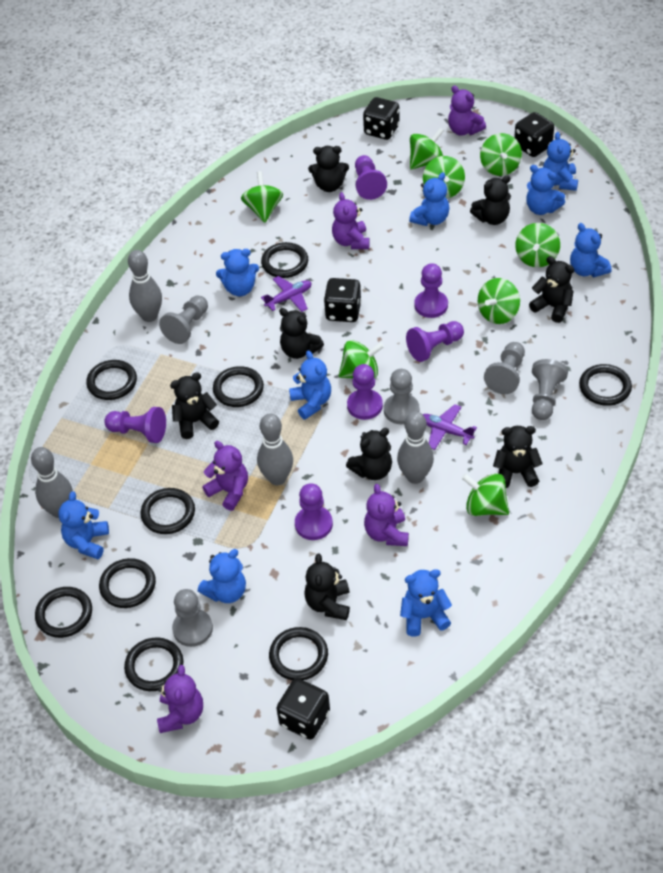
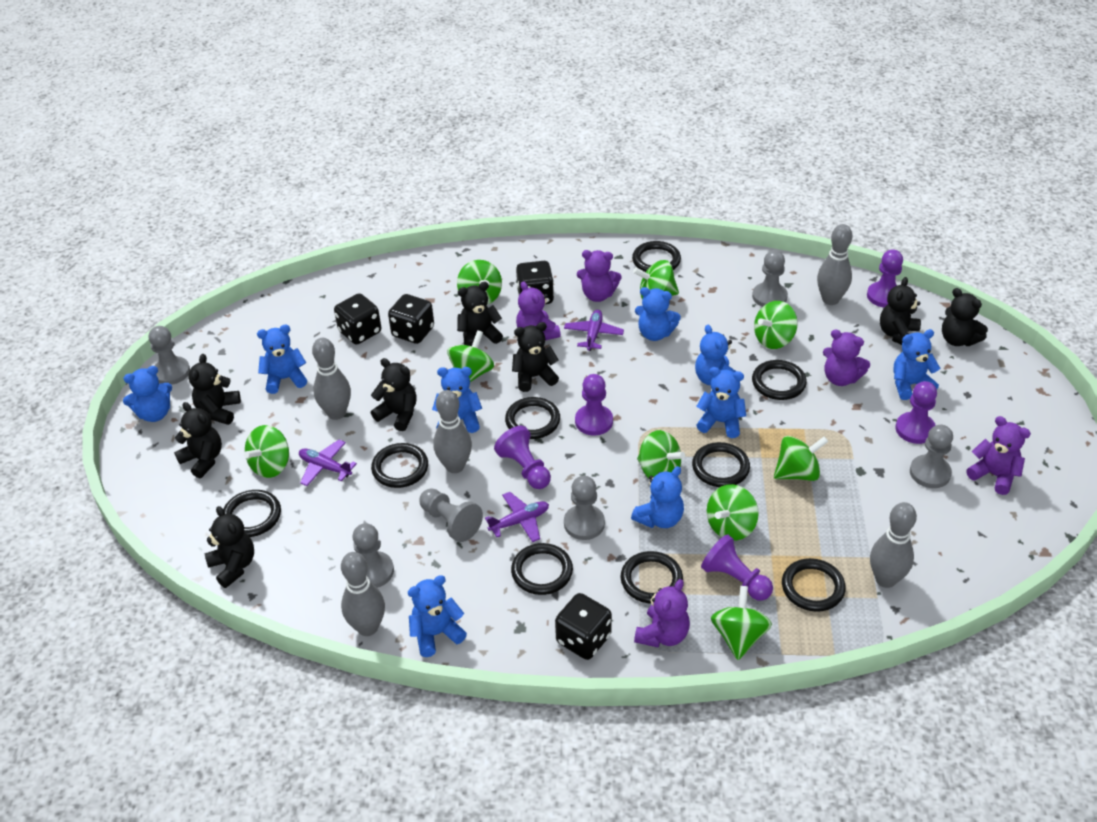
green spinning top: 8 -> 9
grey bowling pin: 4 -> 5
grey pawn: 5 -> 6
purple pawn: 6 -> 5
purple plane: 2 -> 3

